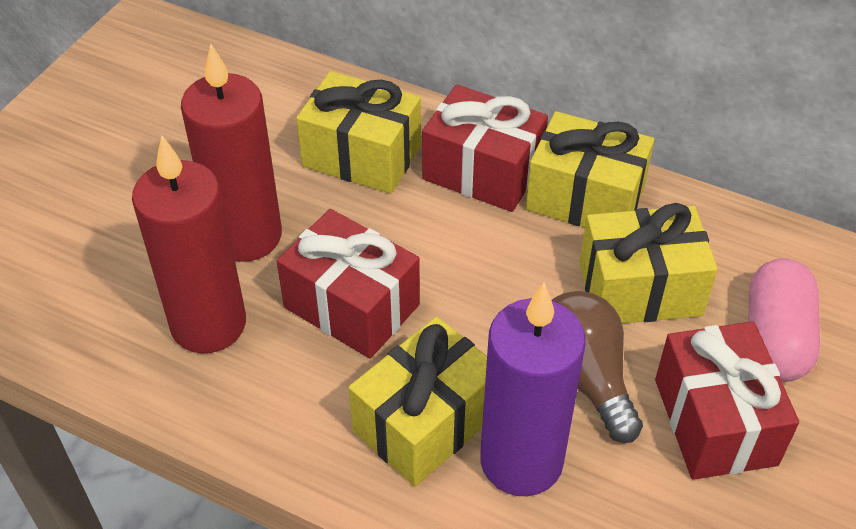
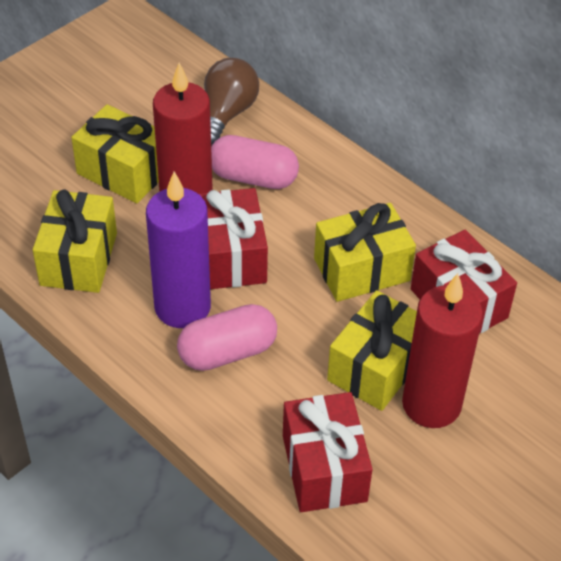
pink capsule: 1 -> 2

